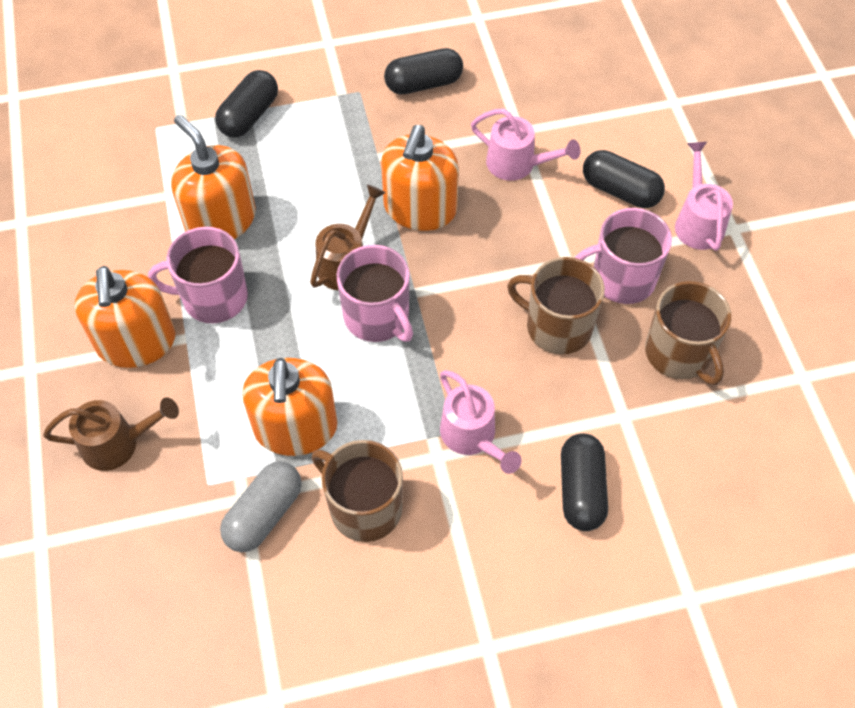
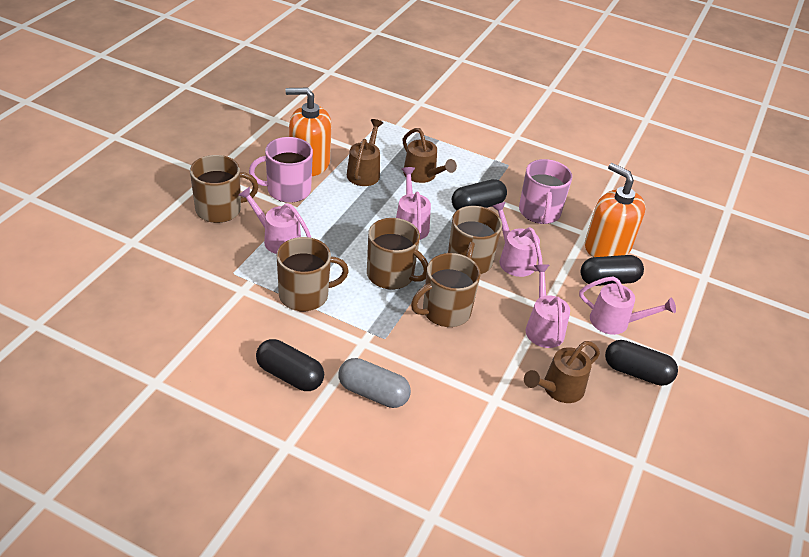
brown mug: 3 -> 5
brown watering can: 2 -> 3
orange soap dispenser: 4 -> 2
pink mug: 3 -> 2
pink watering can: 3 -> 5

